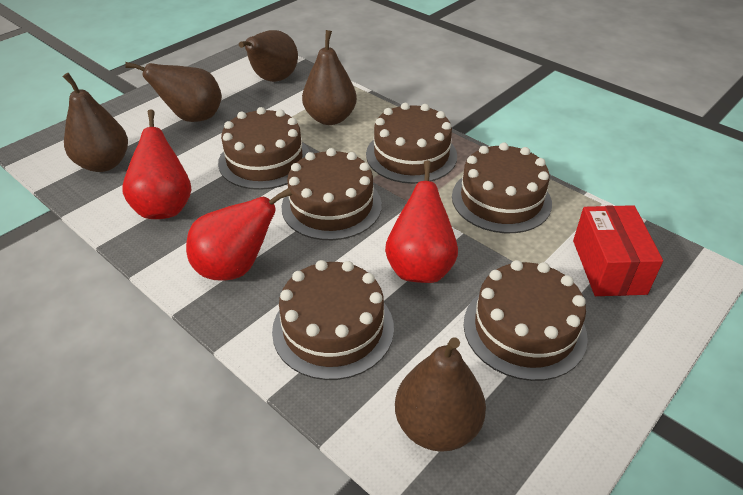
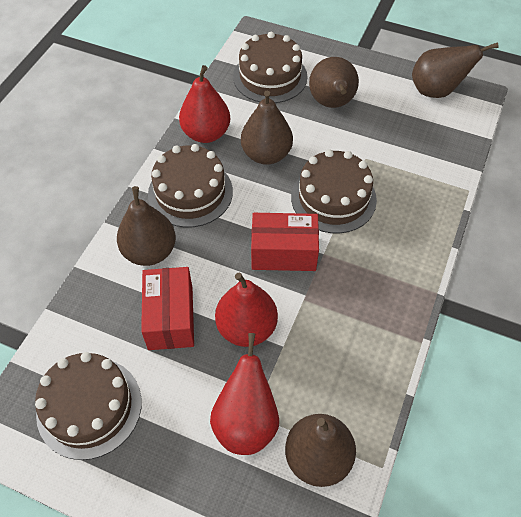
brown cake: 6 -> 4
red box: 1 -> 2

